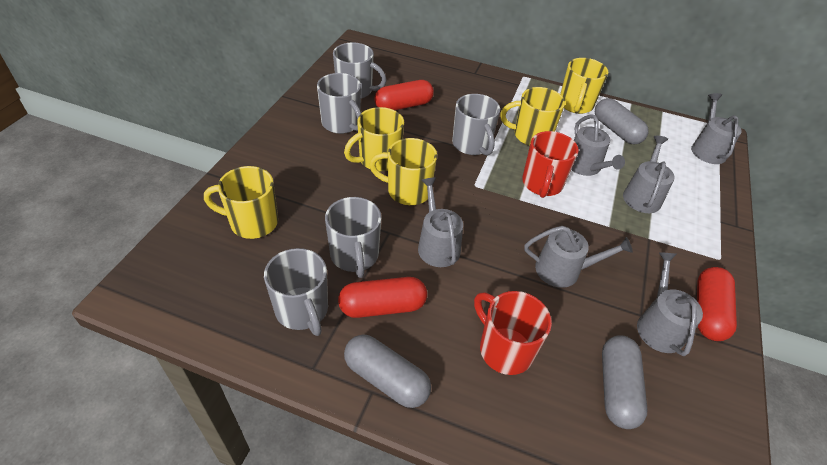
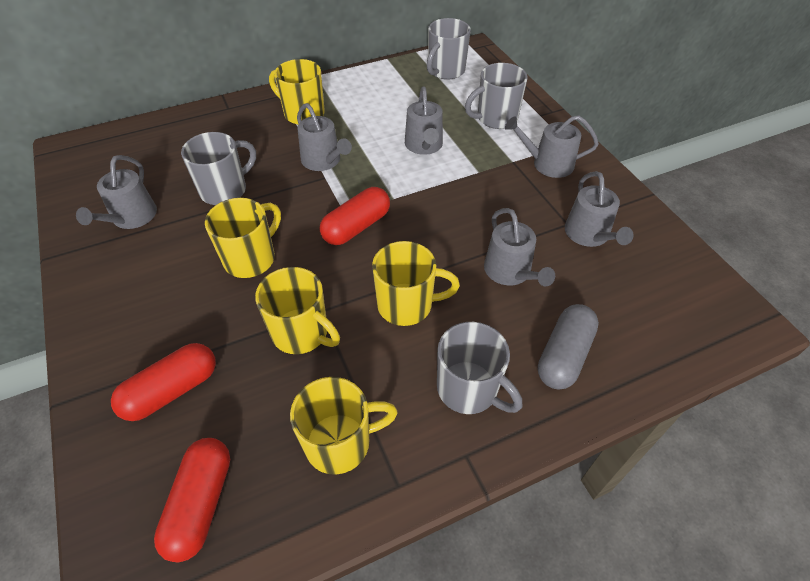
grey capsule: 3 -> 1
grey mug: 5 -> 4
red mug: 2 -> 0

